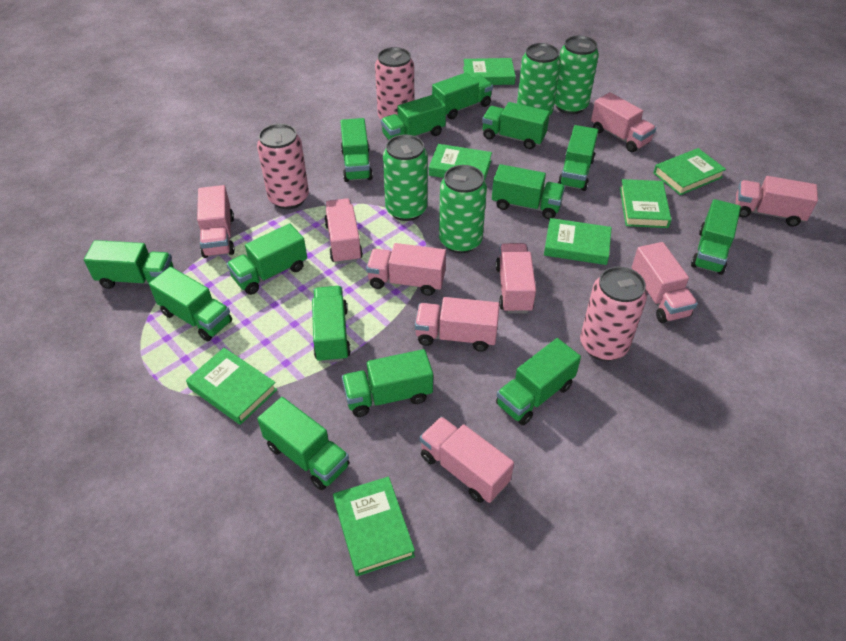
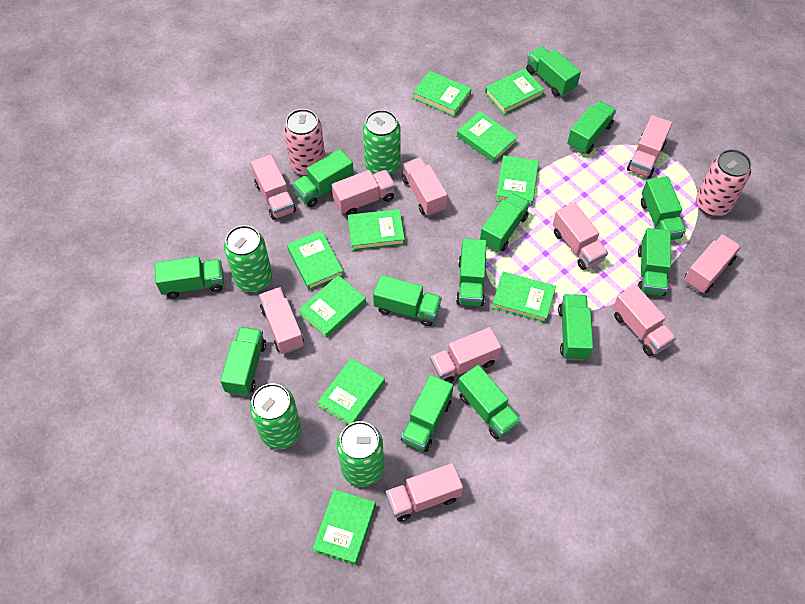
green book: 7 -> 10
green truck: 14 -> 13
pink can: 3 -> 2
pink truck: 9 -> 10

